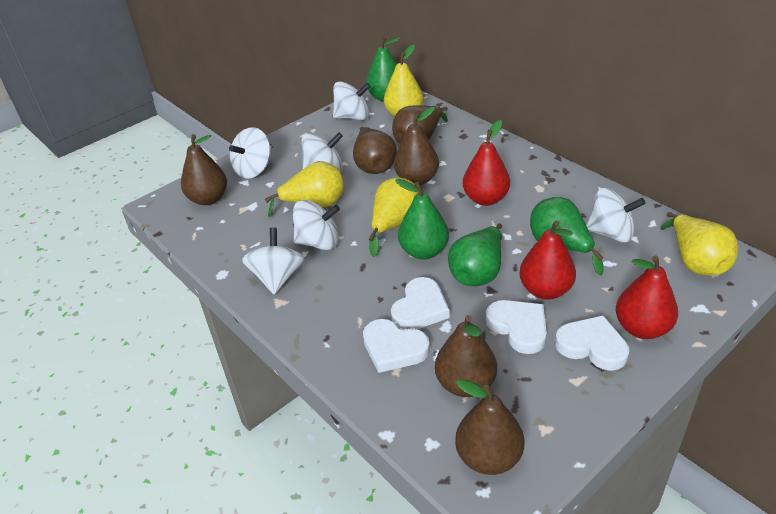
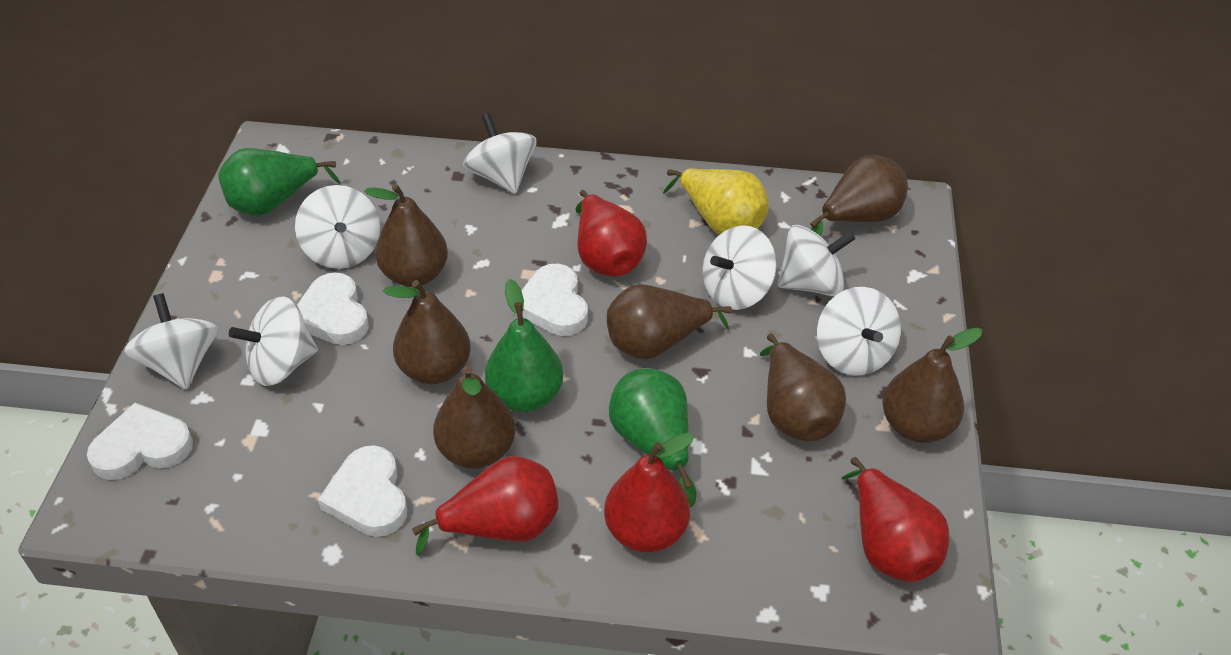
brown pear: 6 -> 7
green pear: 4 -> 3
red pear: 3 -> 4
white spinning top: 6 -> 7
yellow pear: 4 -> 1

